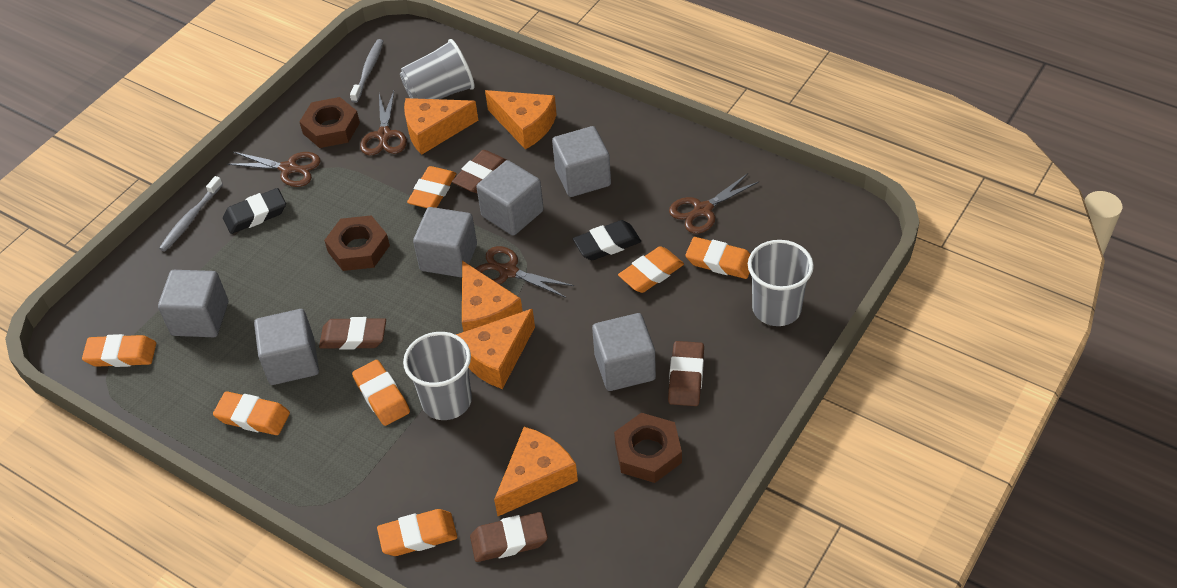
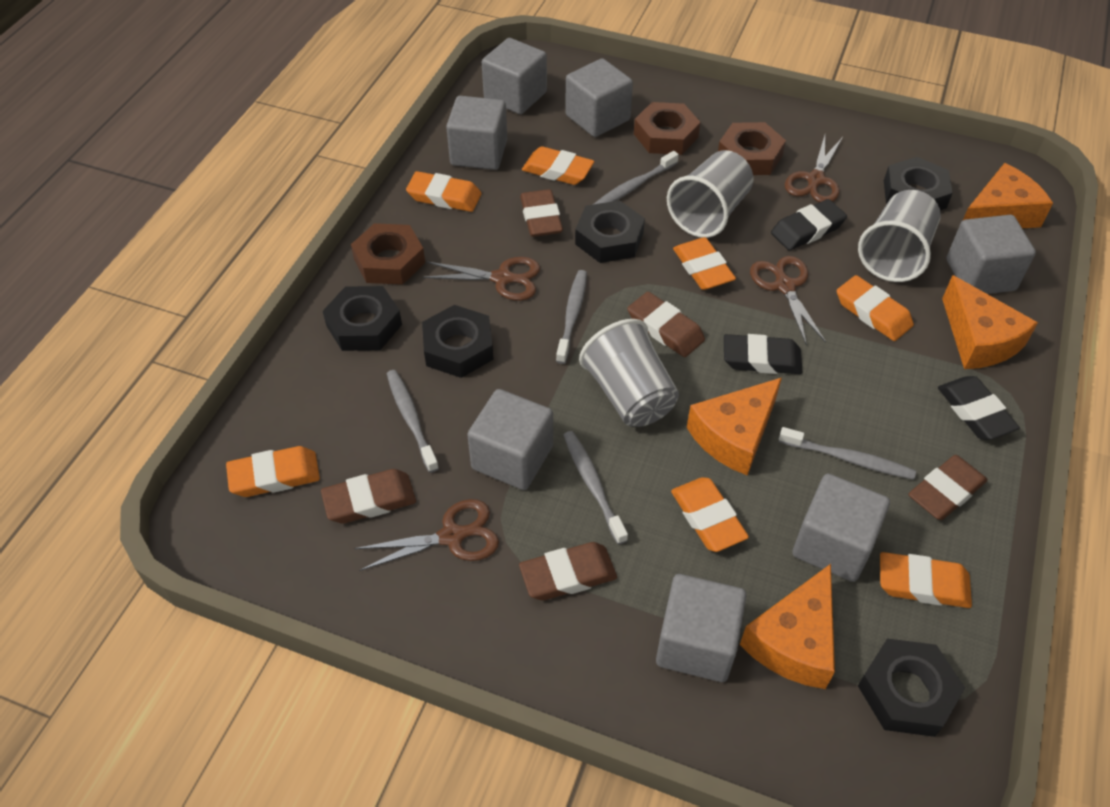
black eraser: 2 -> 3
black nut: 0 -> 5
brown eraser: 4 -> 5
grey cube: 6 -> 7
grey toothbrush: 2 -> 5
orange cheese: 5 -> 4

